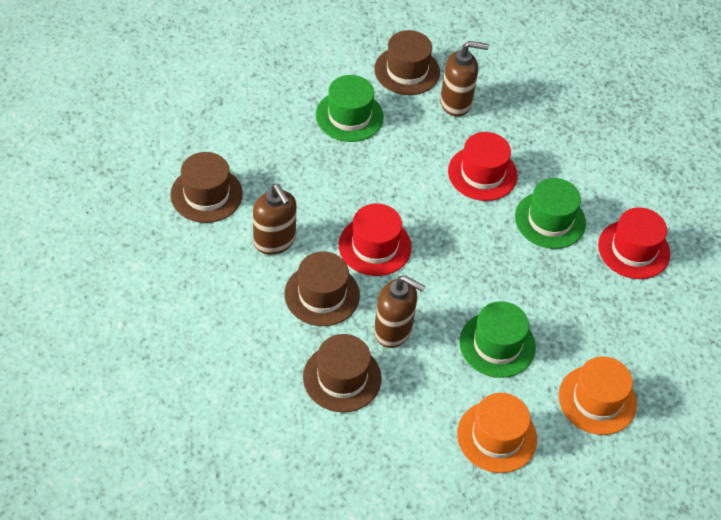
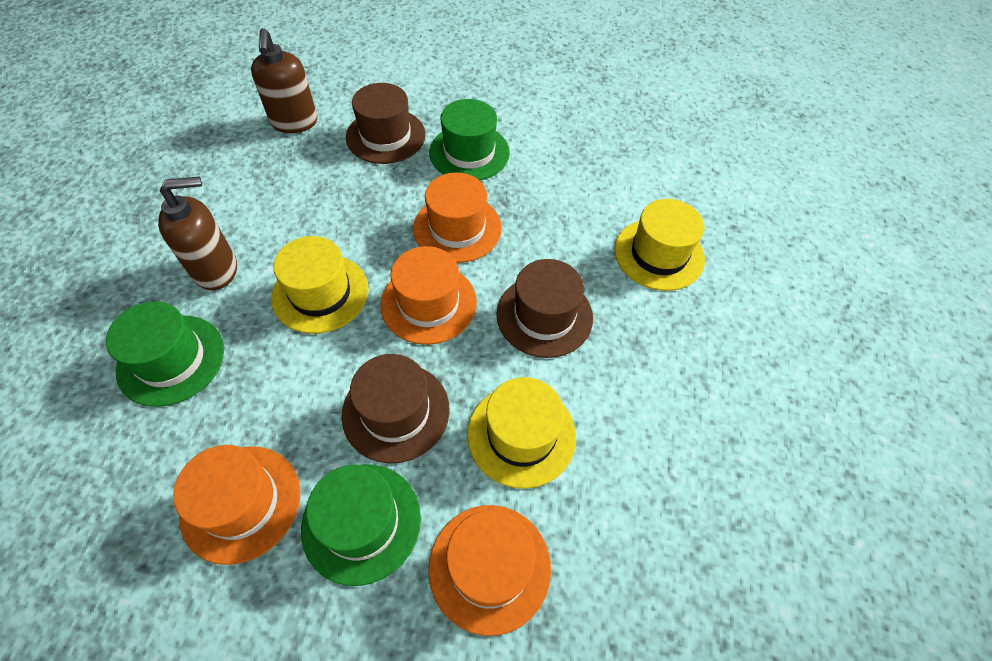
brown hat: 4 -> 3
brown soap dispenser: 3 -> 2
orange hat: 2 -> 4
red hat: 3 -> 0
yellow hat: 0 -> 3

